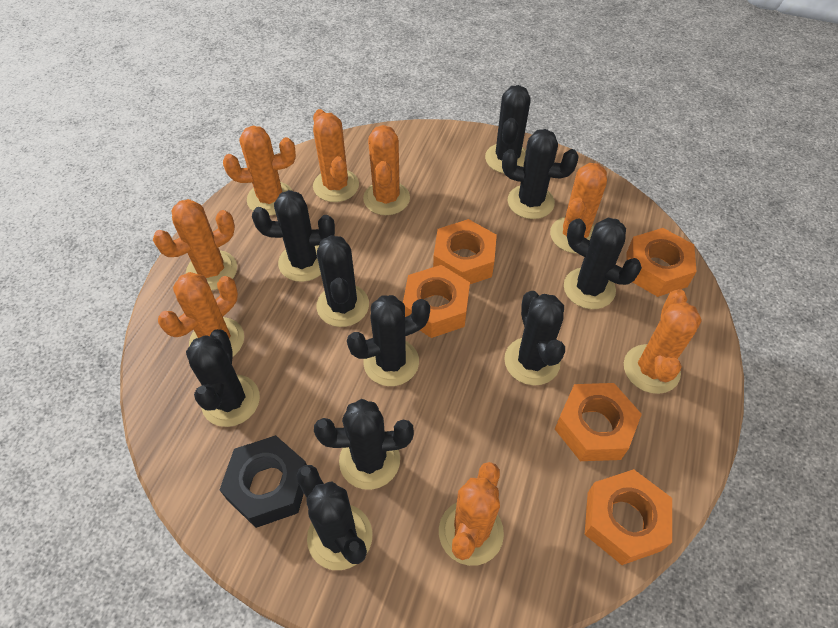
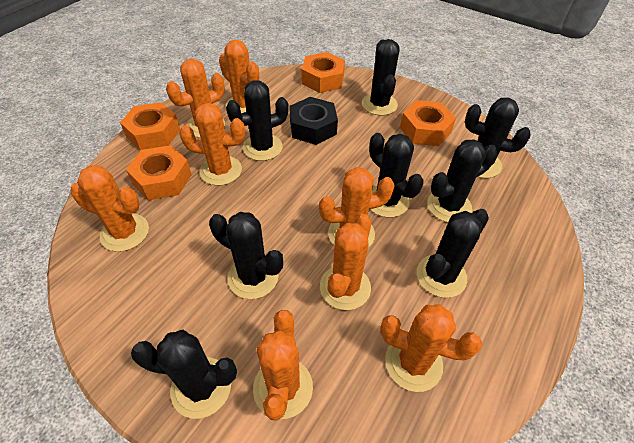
black cactus: 10 -> 8
orange nut: 5 -> 4

